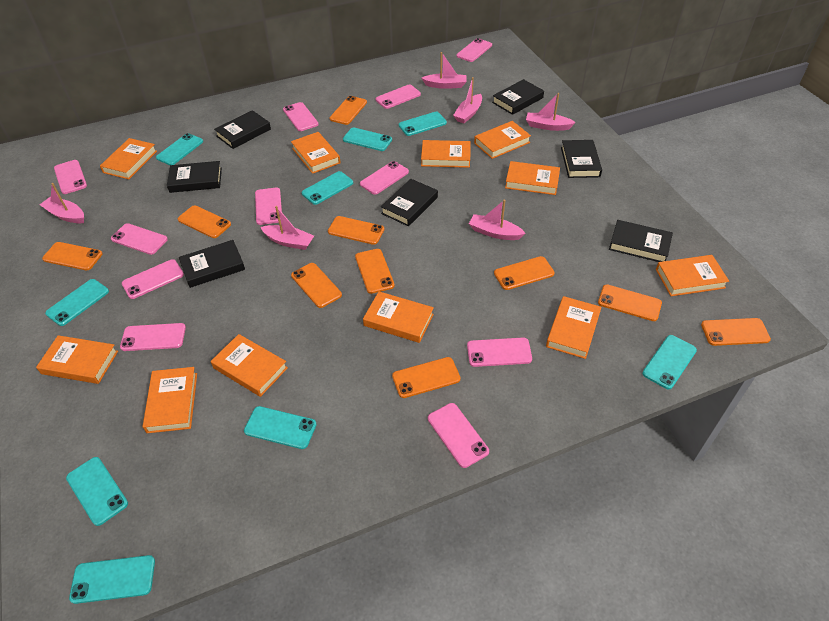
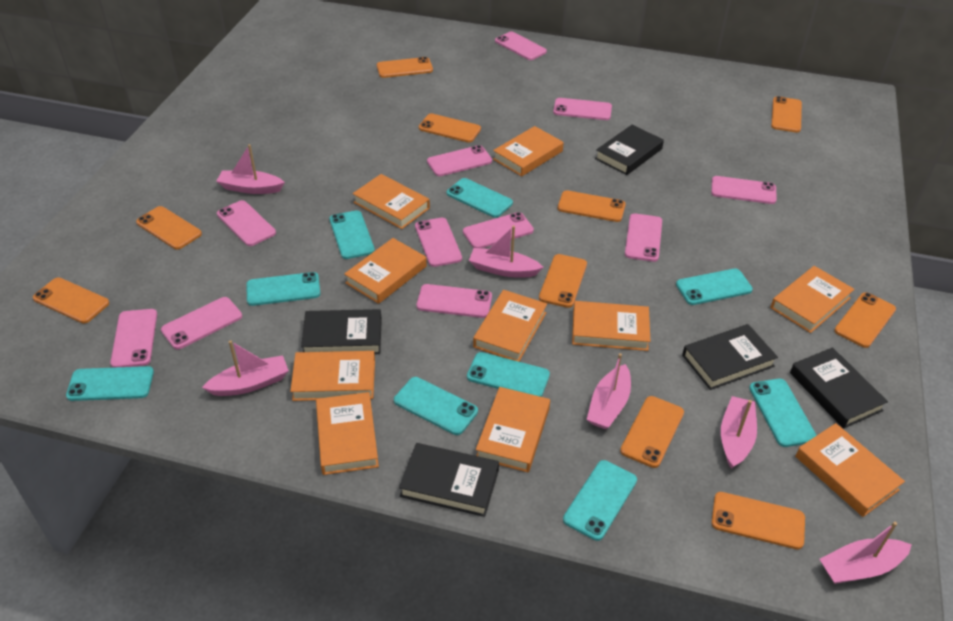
black book: 7 -> 5
orange book: 11 -> 10

